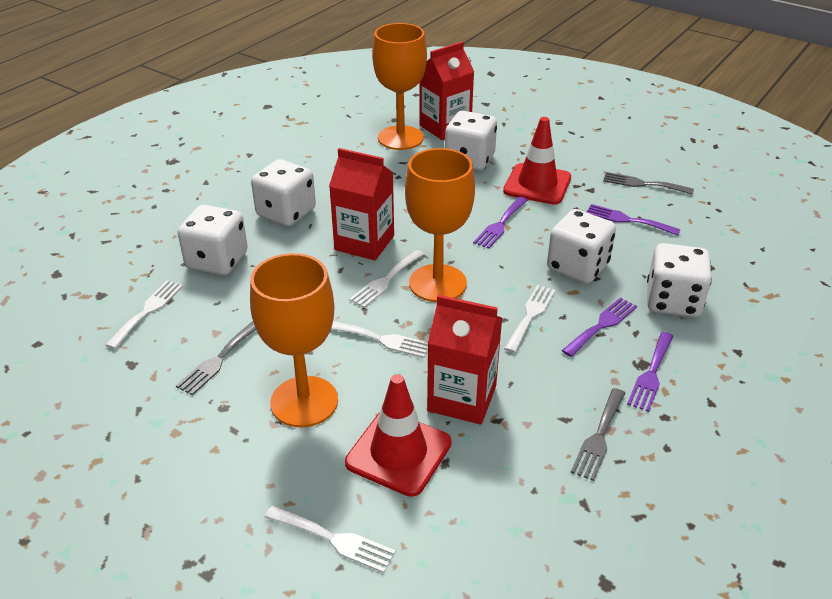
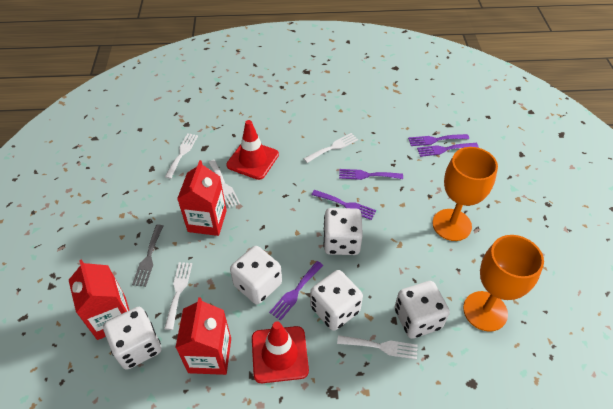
grey fork: 3 -> 1
orange goblet: 3 -> 2
purple fork: 4 -> 5

